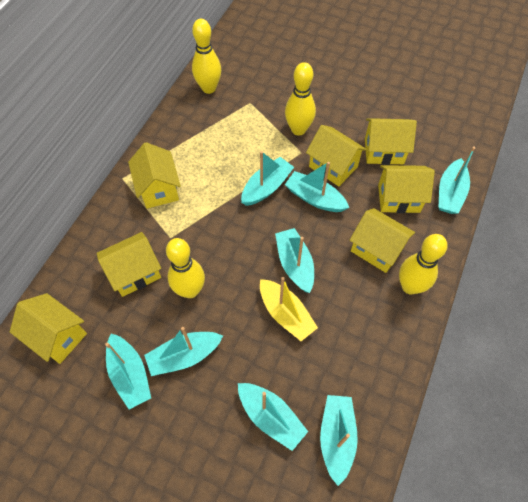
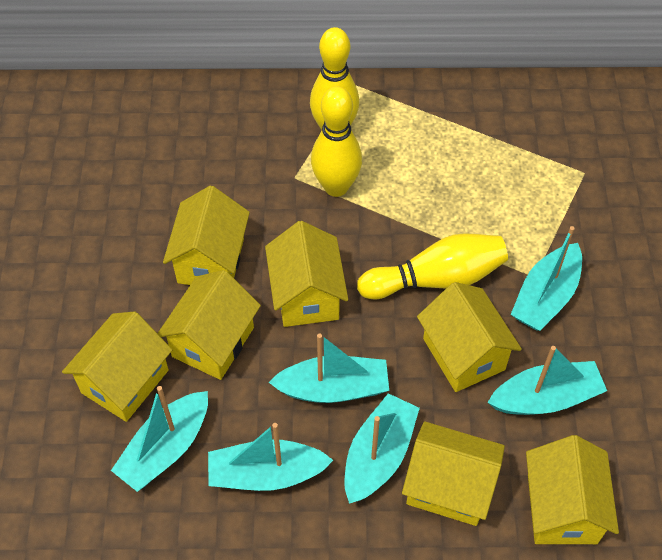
turquoise boat: 8 -> 6
yellow boat: 1 -> 0
yellow bowling pin: 4 -> 3

